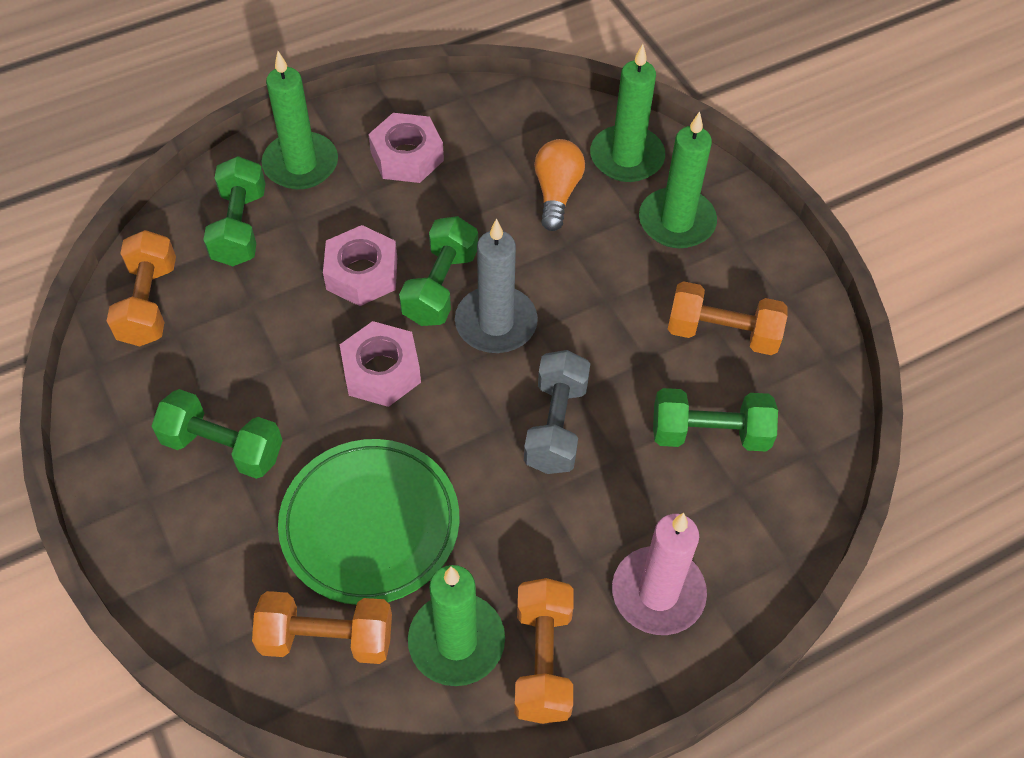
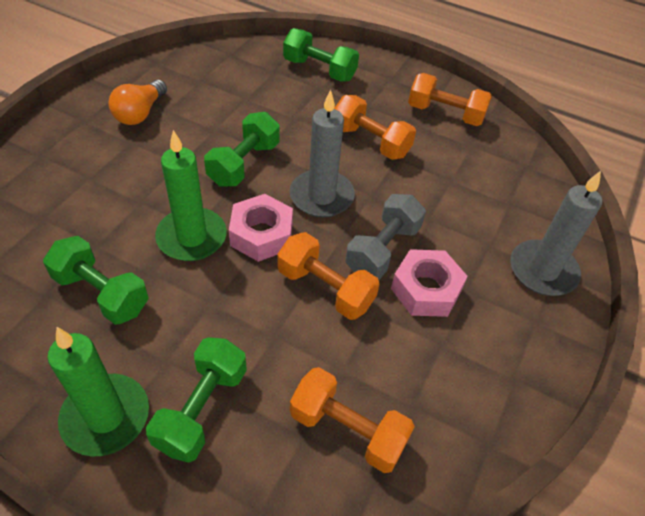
green candle: 4 -> 2
green plate: 1 -> 0
grey candle: 1 -> 2
pink candle: 1 -> 0
pink nut: 3 -> 2

